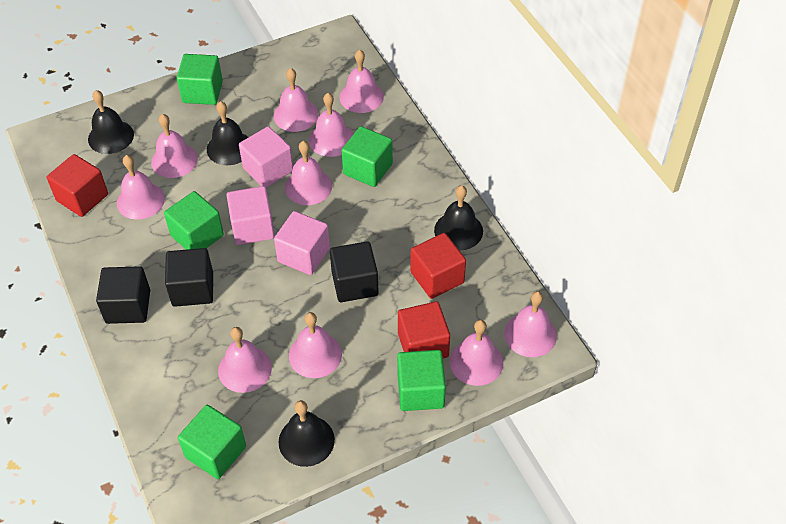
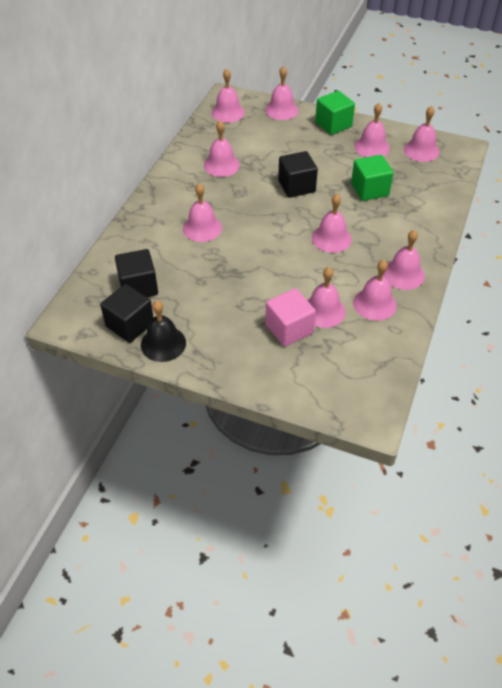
black bell: 4 -> 1
green cube: 5 -> 2
pink cube: 3 -> 1
red cube: 3 -> 0

